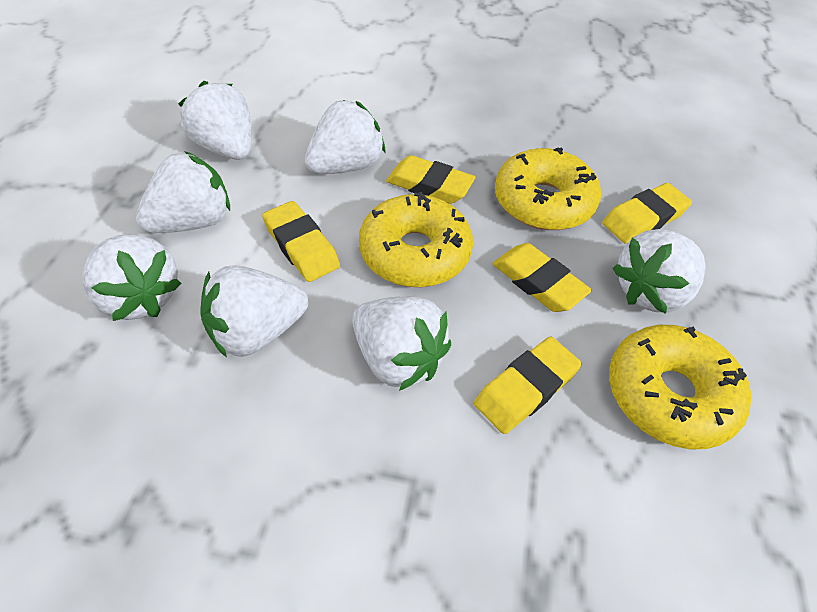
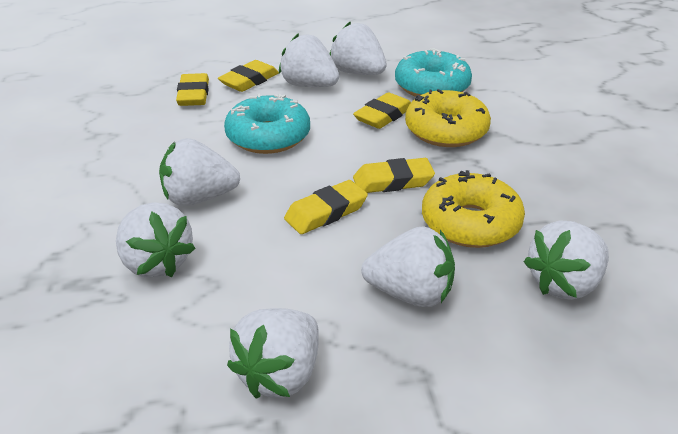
turquoise donut: 0 -> 2
yellow donut: 3 -> 2

